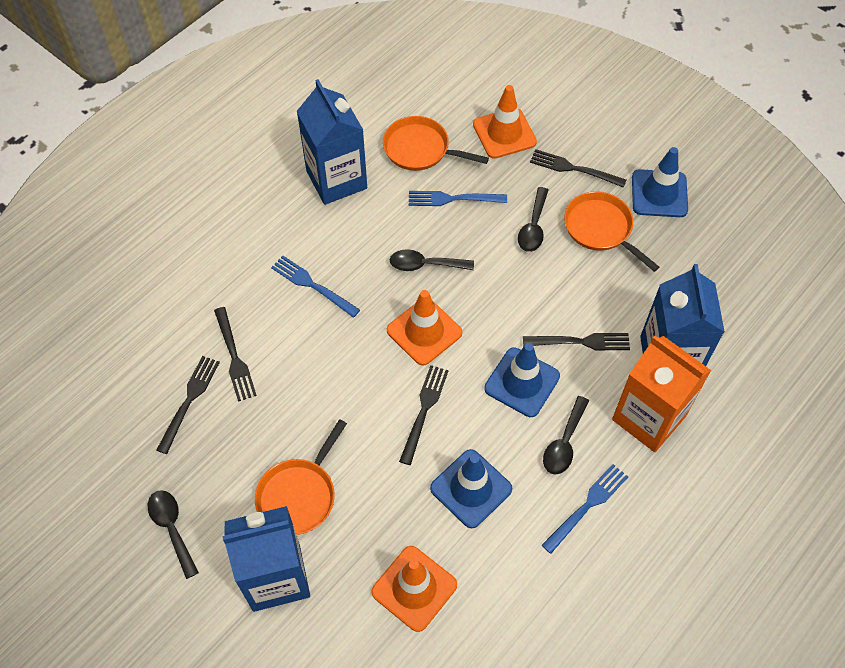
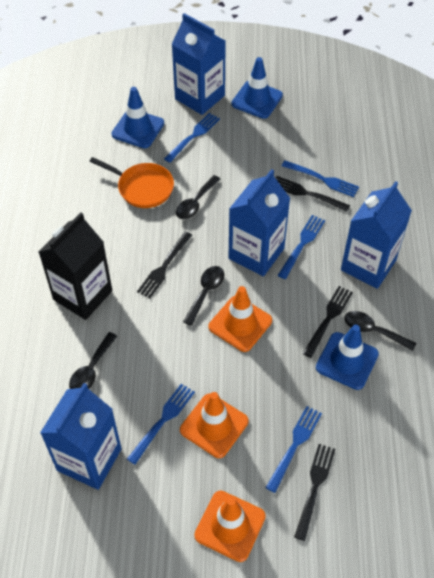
black carton: 0 -> 1
black fork: 5 -> 4
blue carton: 3 -> 4
blue fork: 3 -> 5
orange carton: 1 -> 0
orange pan: 3 -> 1

